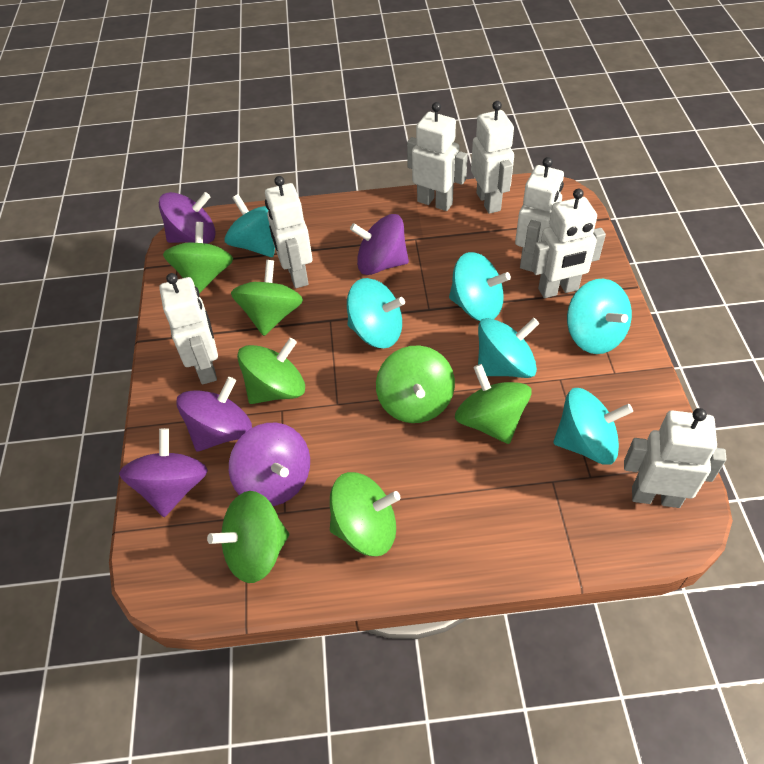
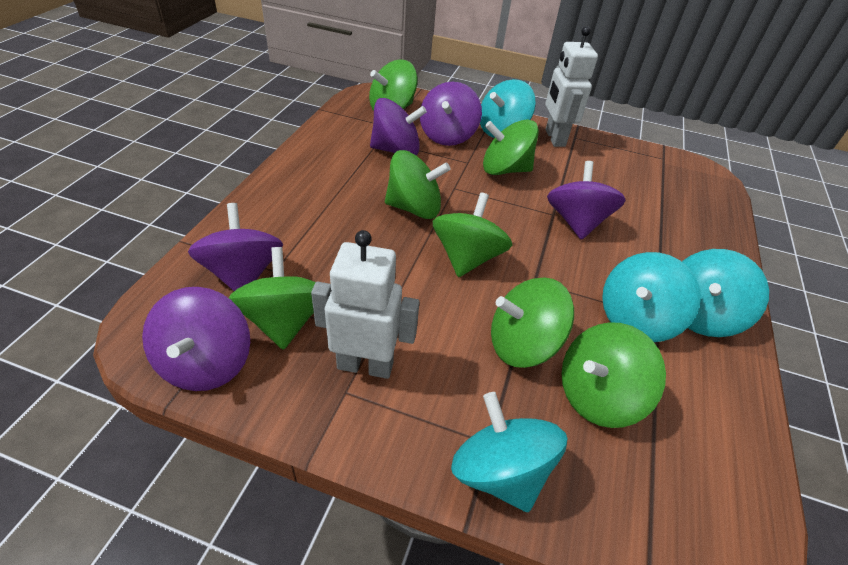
turquoise spinning top: 6 -> 4
white robot: 7 -> 2

